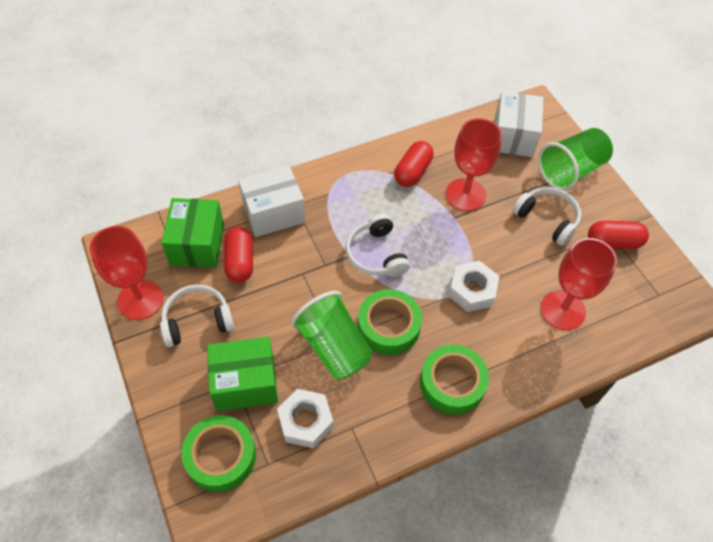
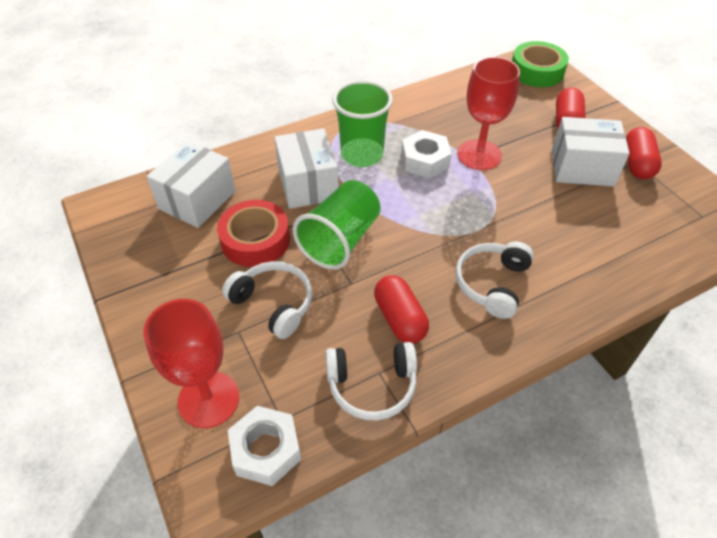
green box: 2 -> 0
green tape: 3 -> 1
red goblet: 3 -> 2
red tape: 0 -> 1
white box: 2 -> 3

